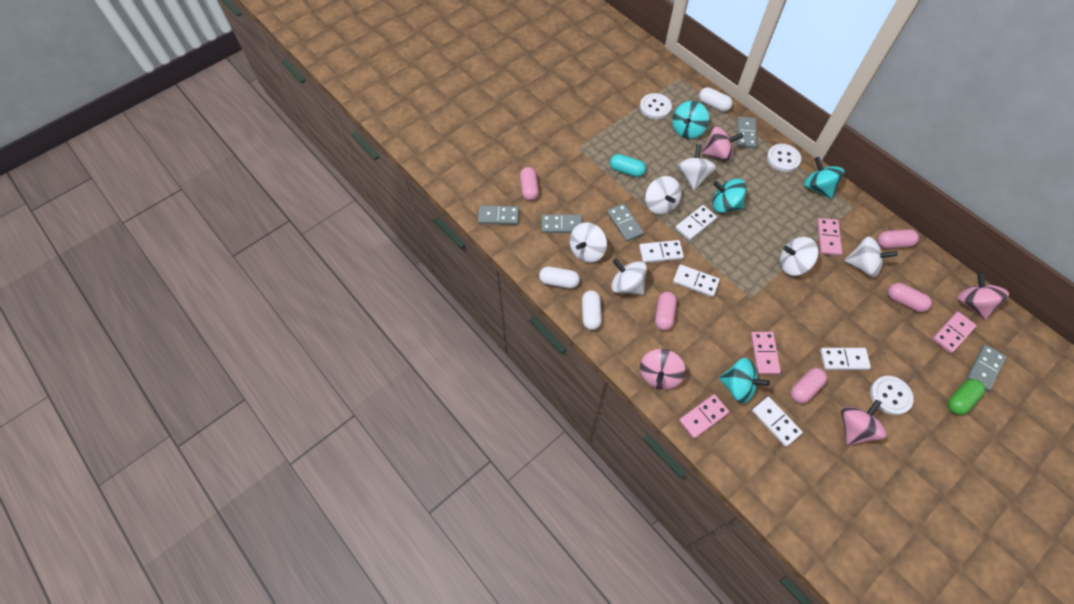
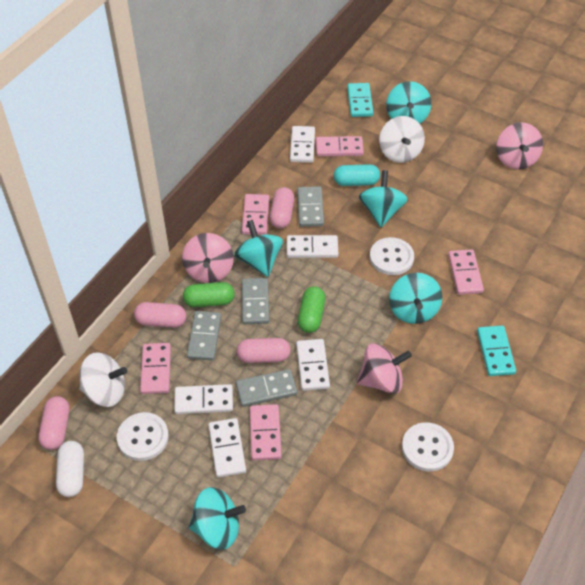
green capsule: 1 -> 2
grey domino: 5 -> 4
pink capsule: 5 -> 4
pink domino: 4 -> 5
pink spinning top: 4 -> 3
turquoise domino: 0 -> 2
turquoise spinning top: 4 -> 5
white capsule: 3 -> 1
white spinning top: 6 -> 2

